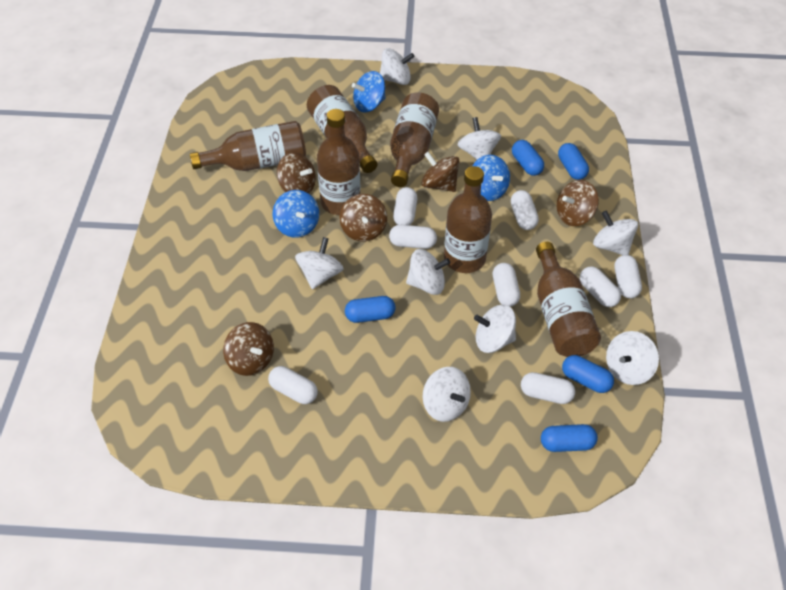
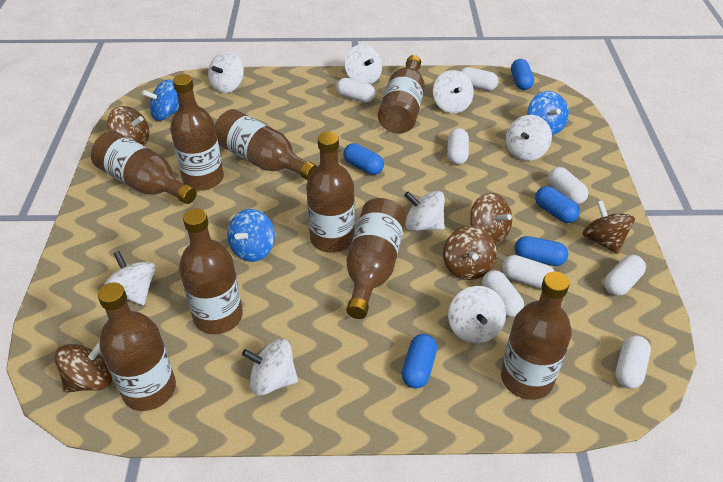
brown bottle: 6 -> 9

